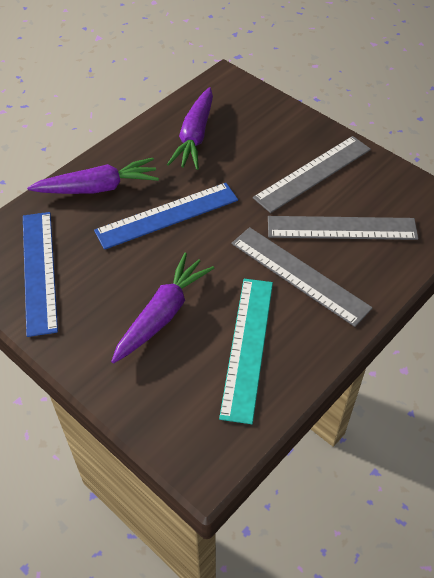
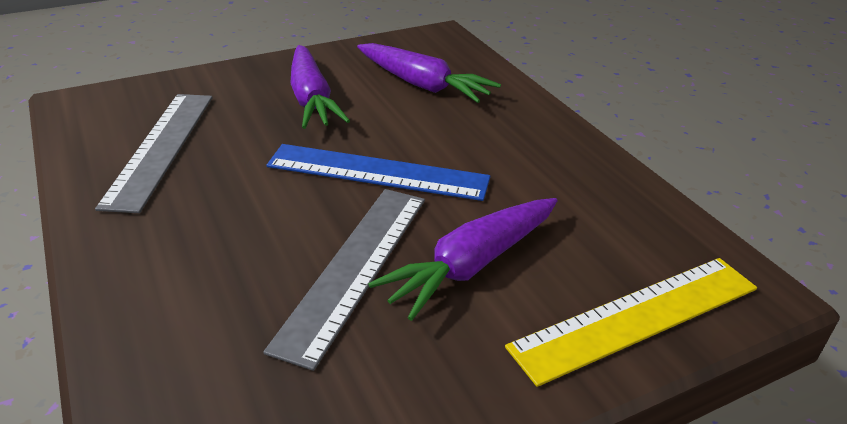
blue ruler: 2 -> 1
grey ruler: 3 -> 2
turquoise ruler: 1 -> 0
yellow ruler: 0 -> 1

